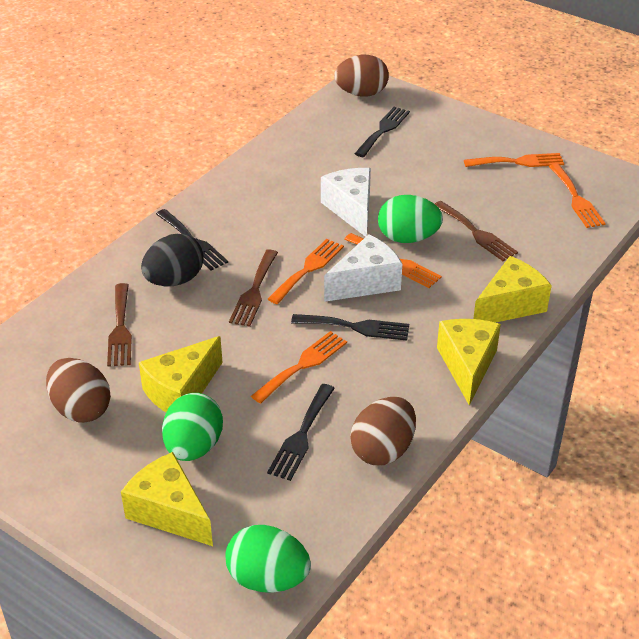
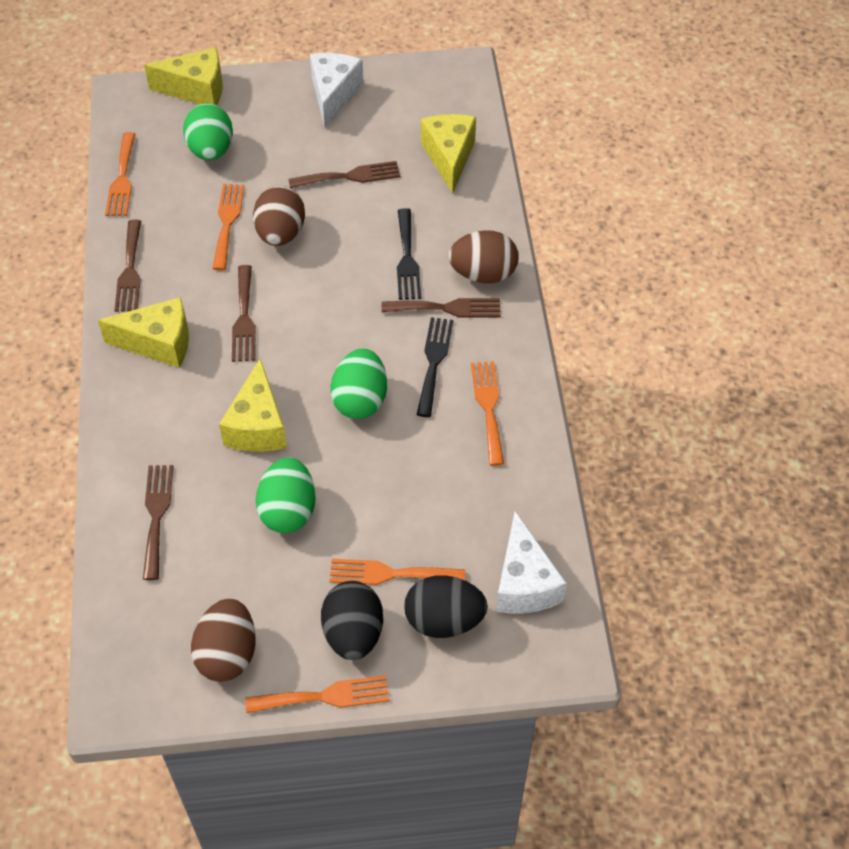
black egg: 1 -> 2
black fork: 4 -> 2
brown fork: 3 -> 5

